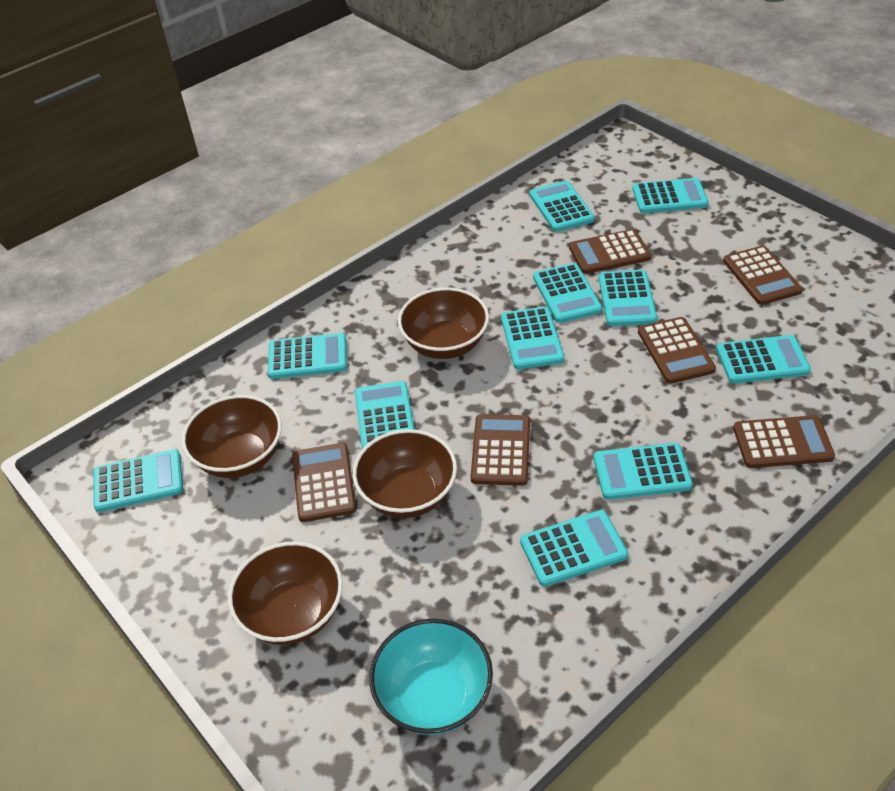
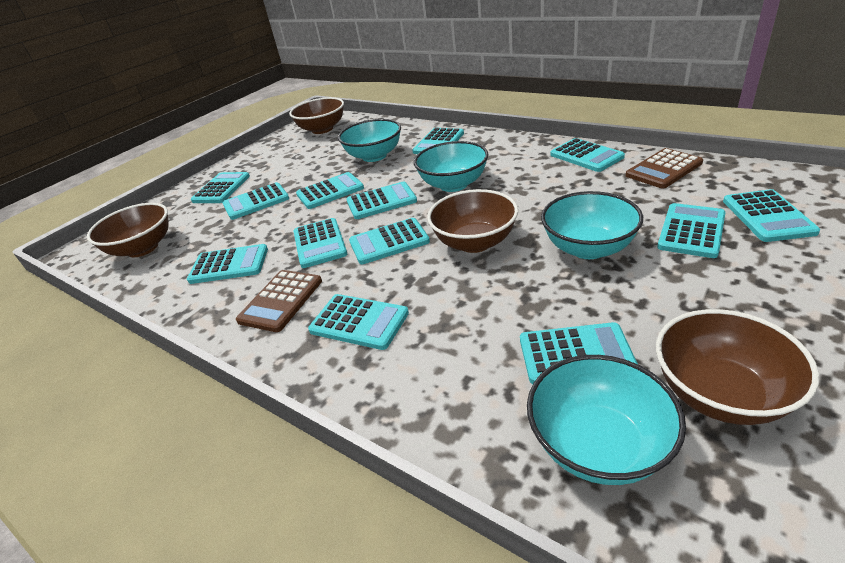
brown calculator: 6 -> 2
turquoise bowl: 1 -> 4
turquoise calculator: 11 -> 13

